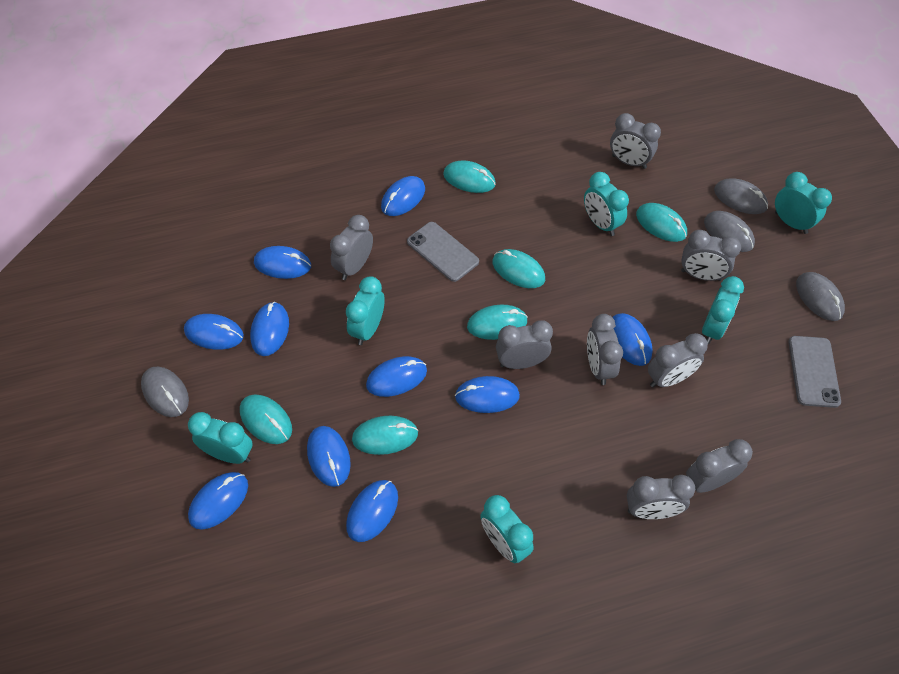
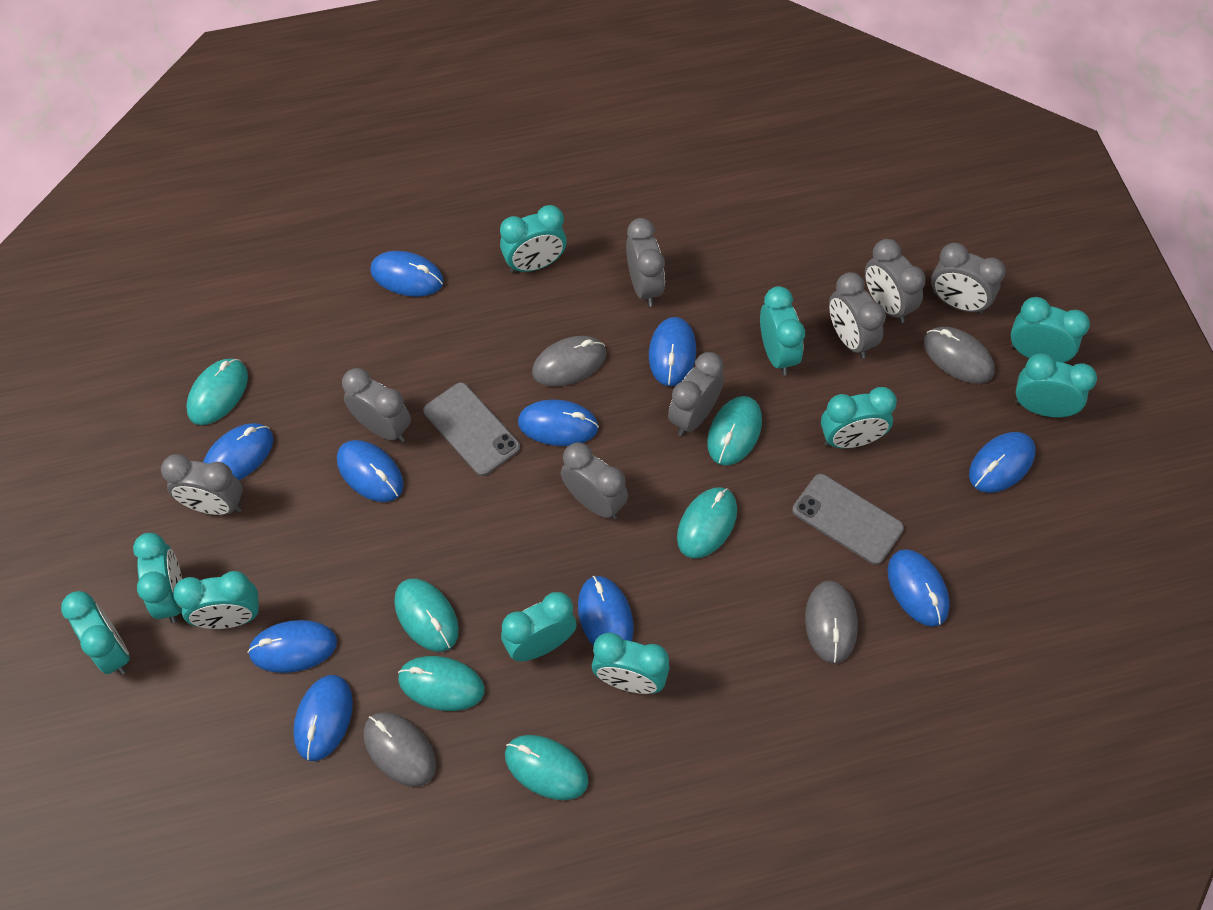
turquoise clock: 6 -> 10

